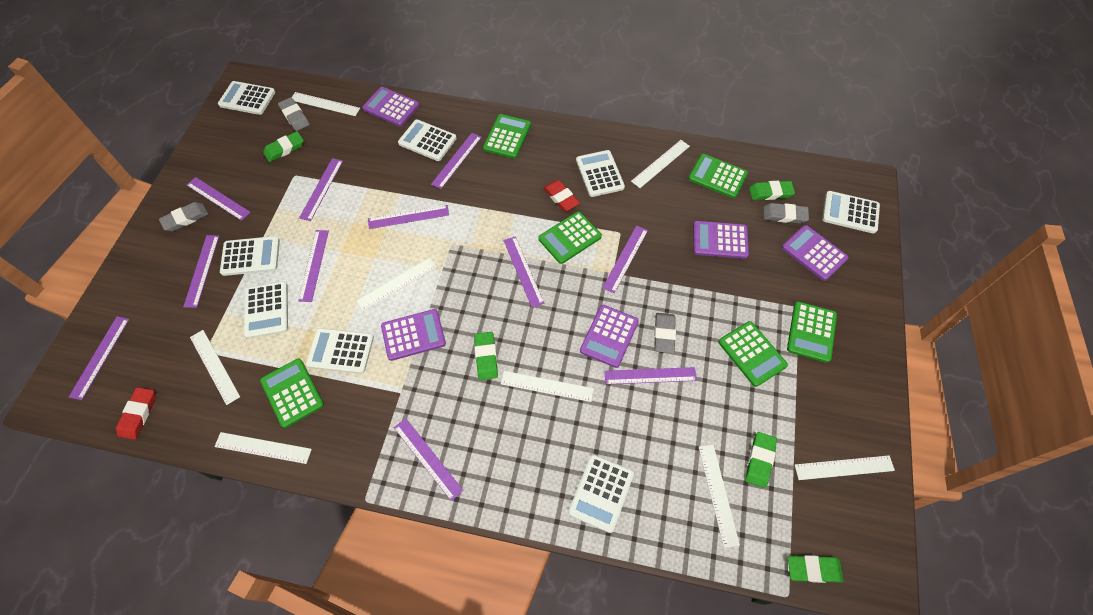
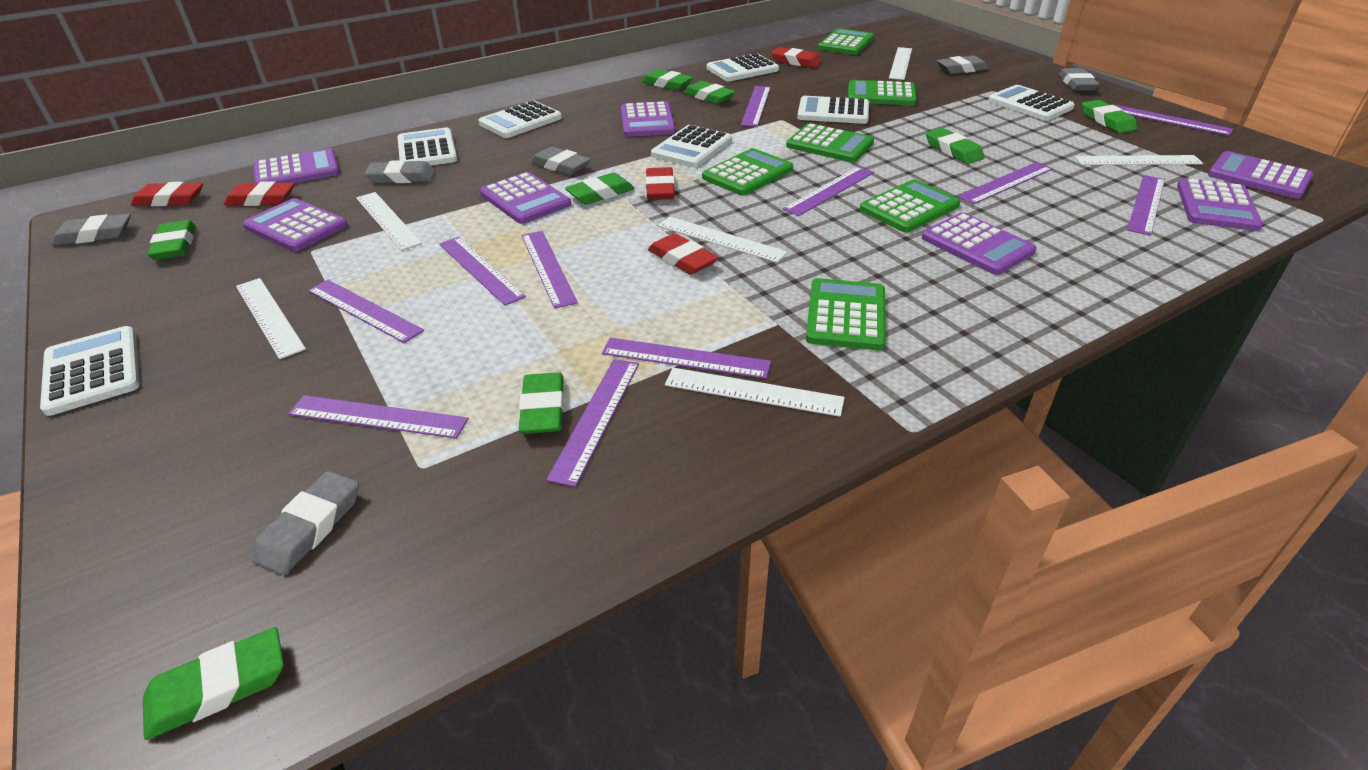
green eraser: 5 -> 8
grey eraser: 4 -> 6
purple calculator: 5 -> 7
red eraser: 2 -> 5
white calculator: 8 -> 7
white ruler: 8 -> 6

